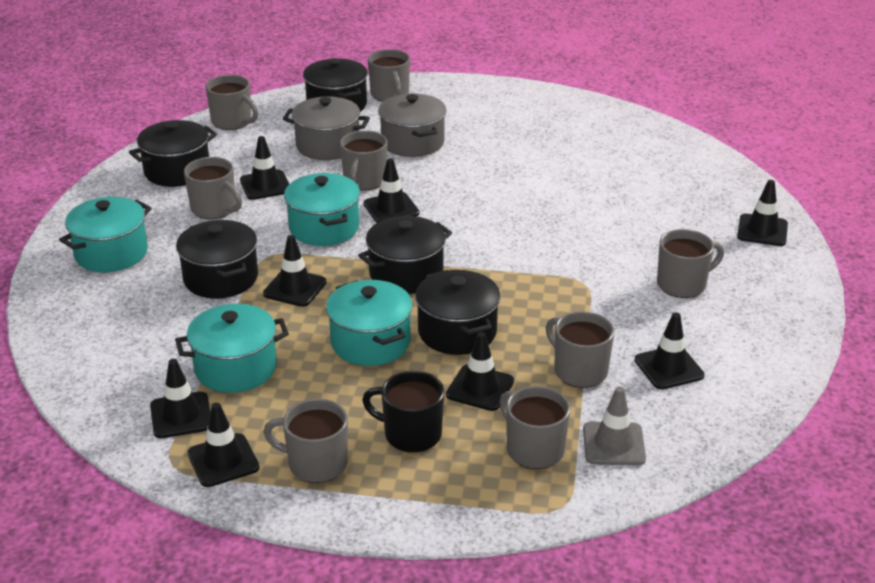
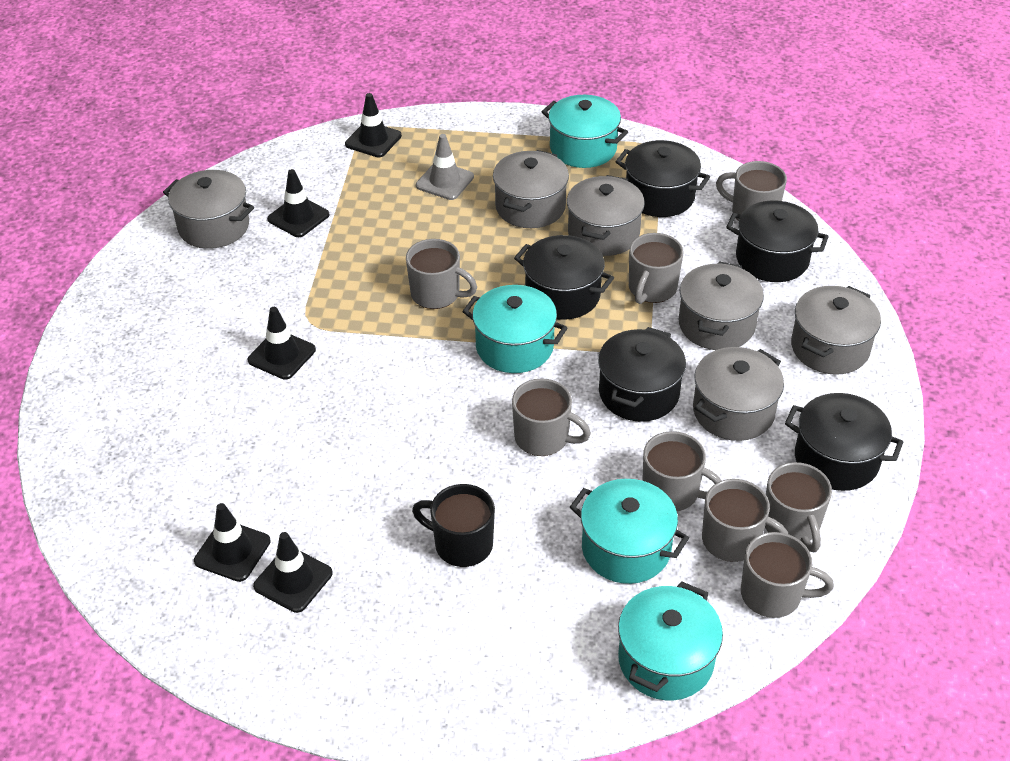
black traffic cone: 8 -> 5
grey pot: 2 -> 6

